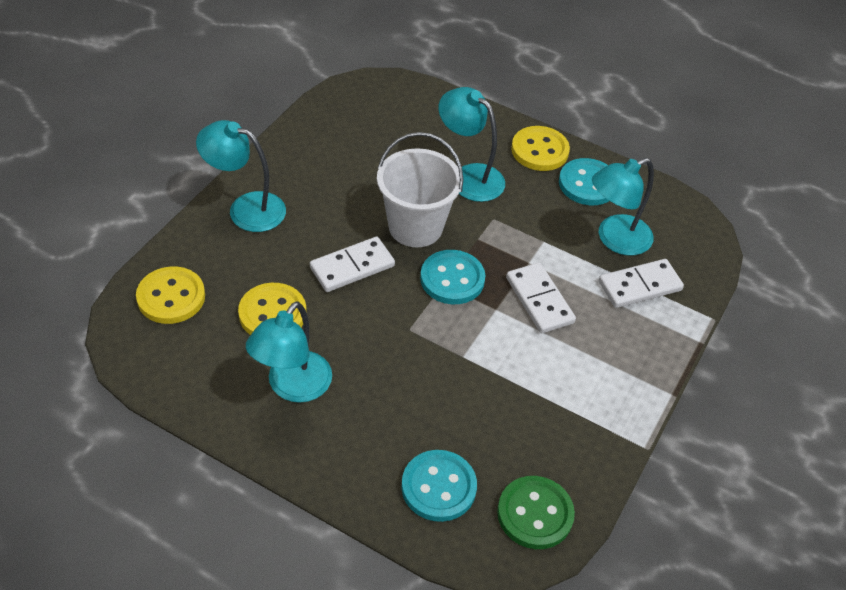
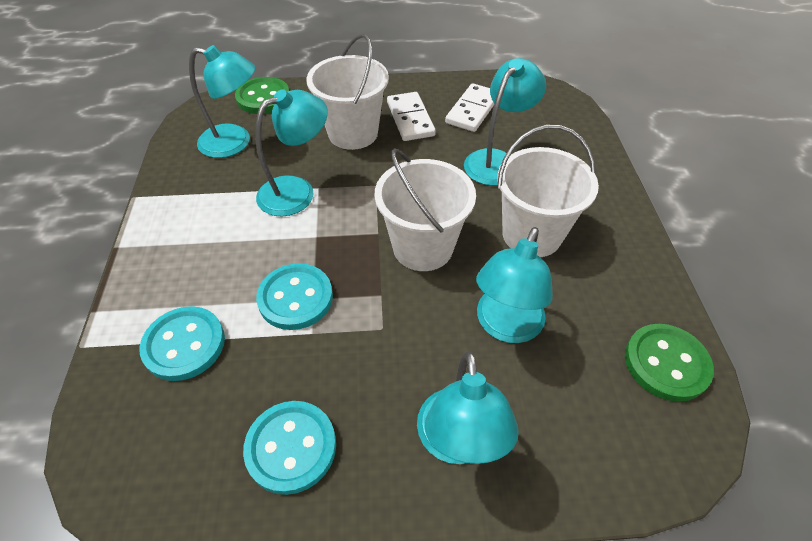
green button: 1 -> 2
turquoise lamp: 4 -> 5
white bucket: 1 -> 3
white domino: 3 -> 2
yellow button: 3 -> 0

